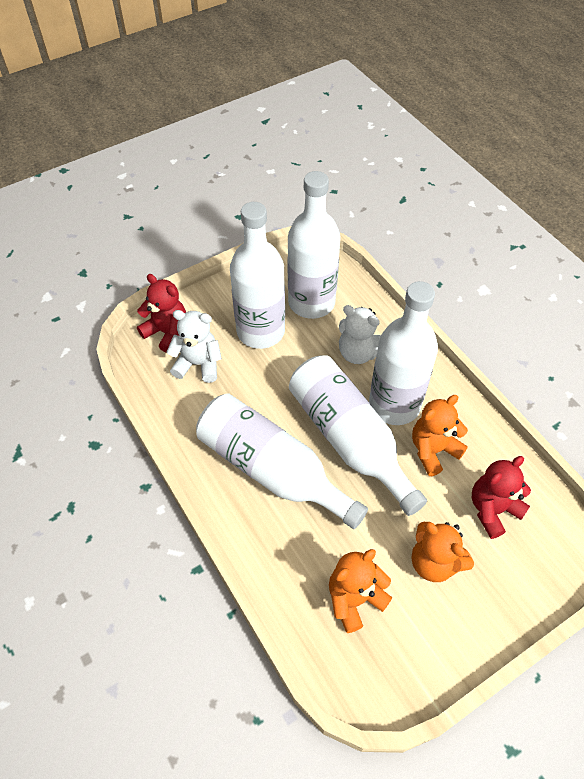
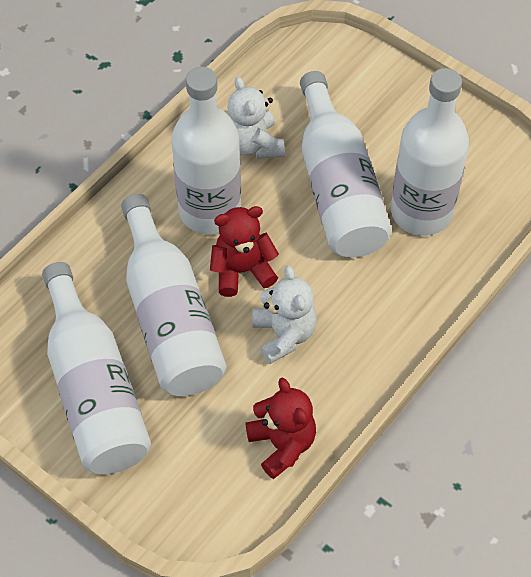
orange teddy bear: 3 -> 0

